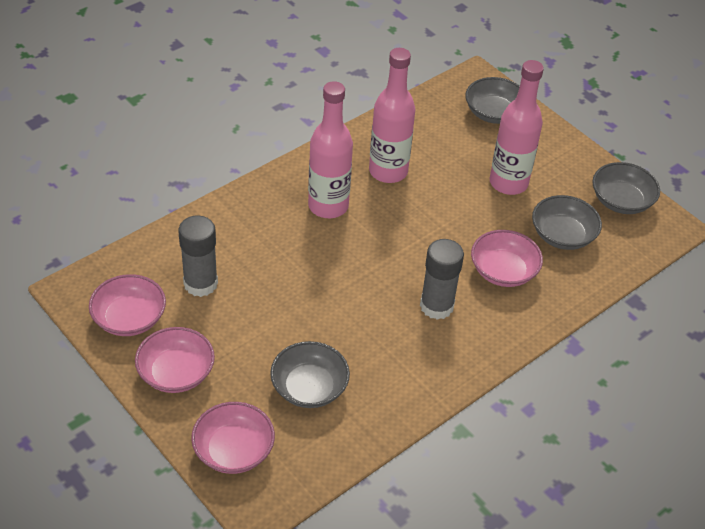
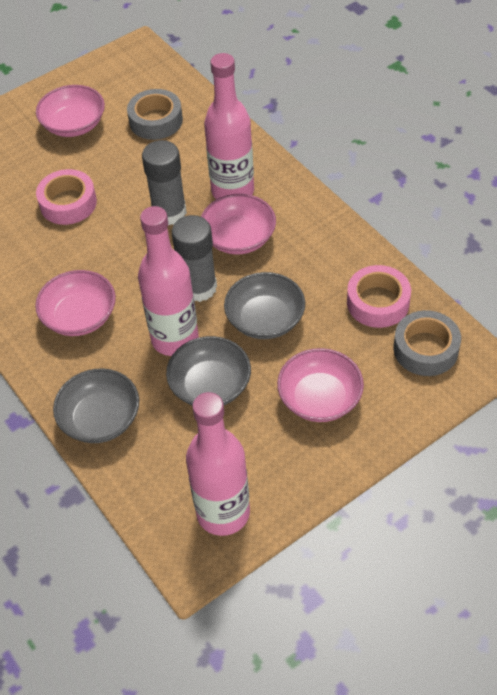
grey bowl: 4 -> 3
grey tape: 0 -> 2
pink tape: 0 -> 2

